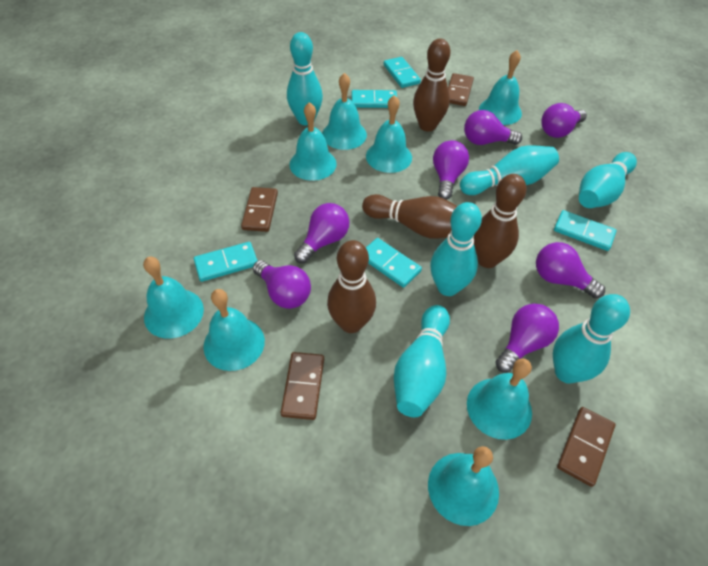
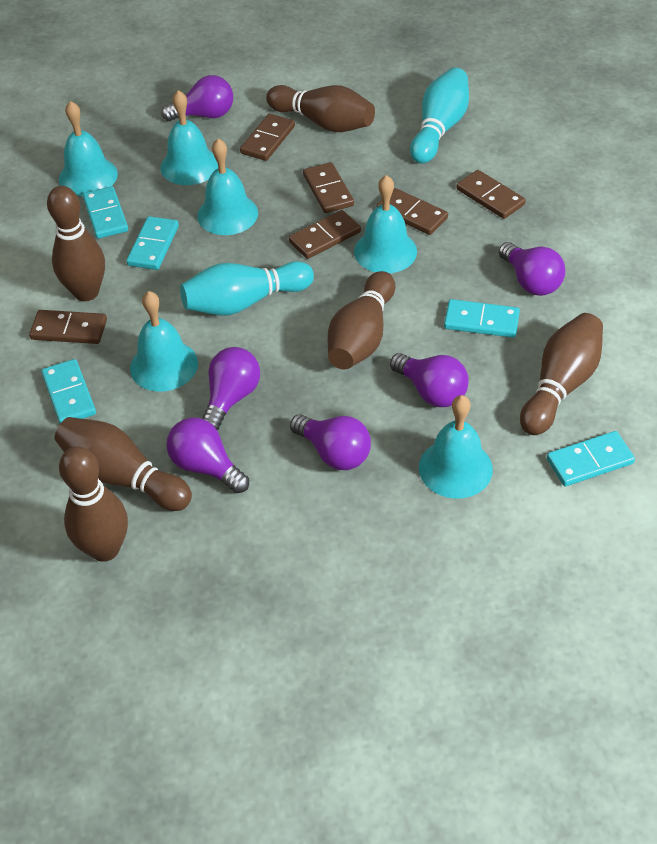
brown bowling pin: 4 -> 6
brown domino: 4 -> 6
purple light bulb: 7 -> 6
turquoise bell: 8 -> 6
turquoise bowling pin: 6 -> 2

